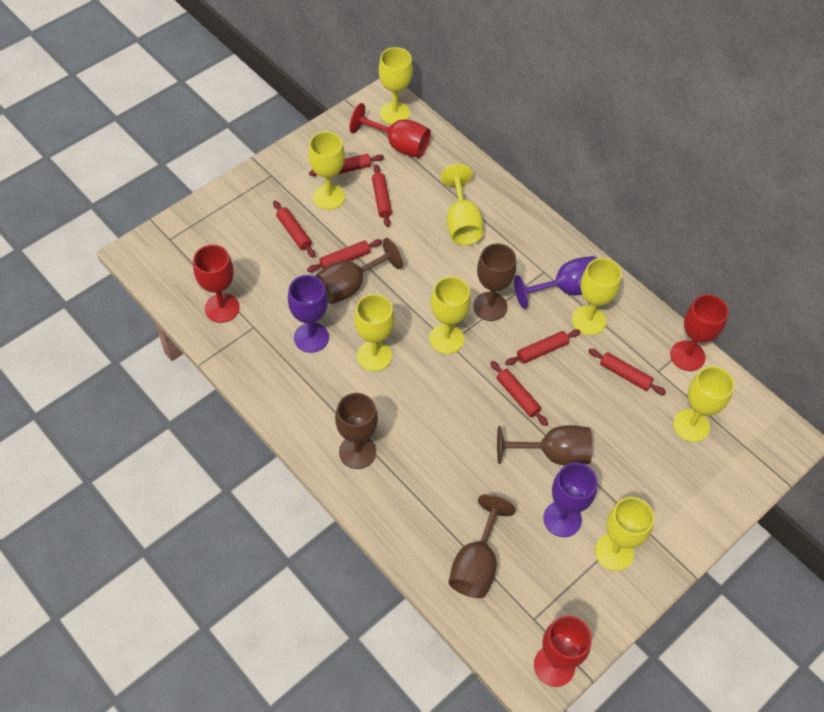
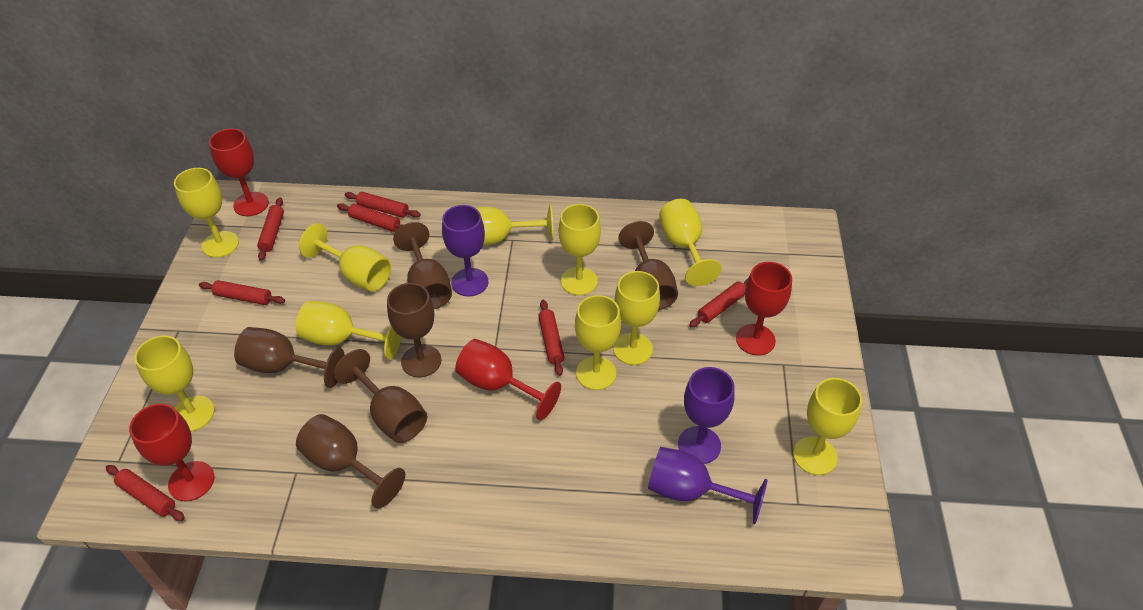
brown goblet: 5 -> 6
yellow goblet: 8 -> 10

